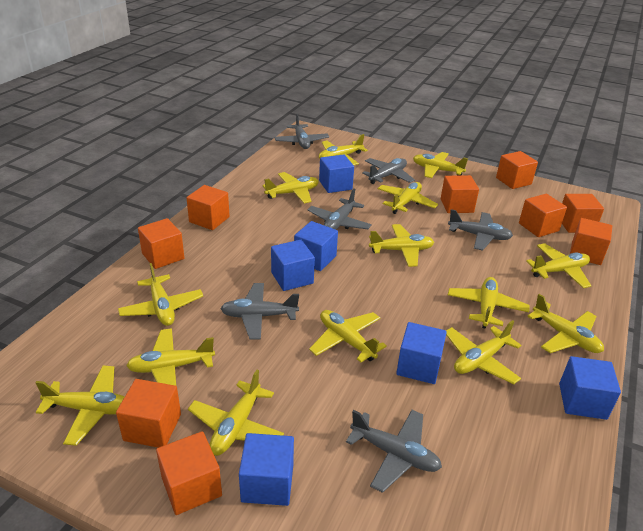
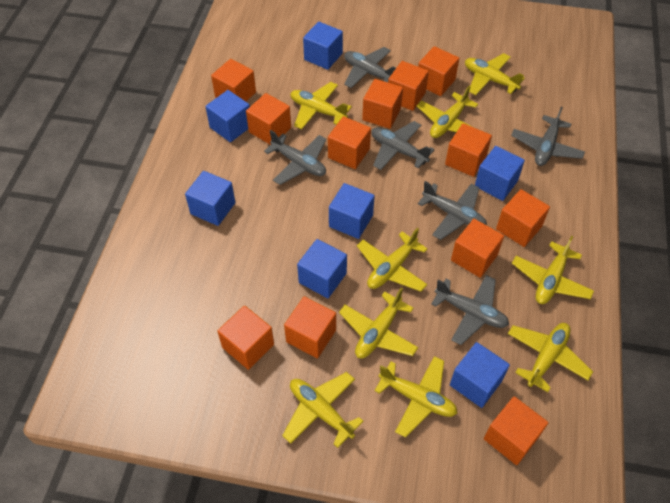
blue cube: 6 -> 7
orange cube: 9 -> 12
yellow plane: 14 -> 9

